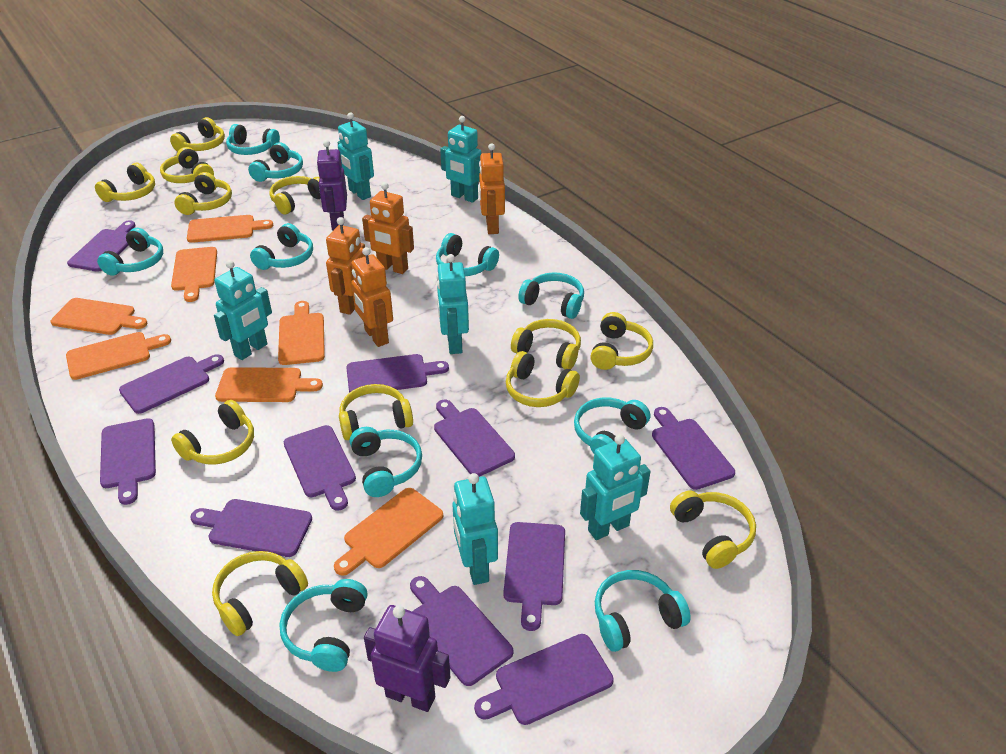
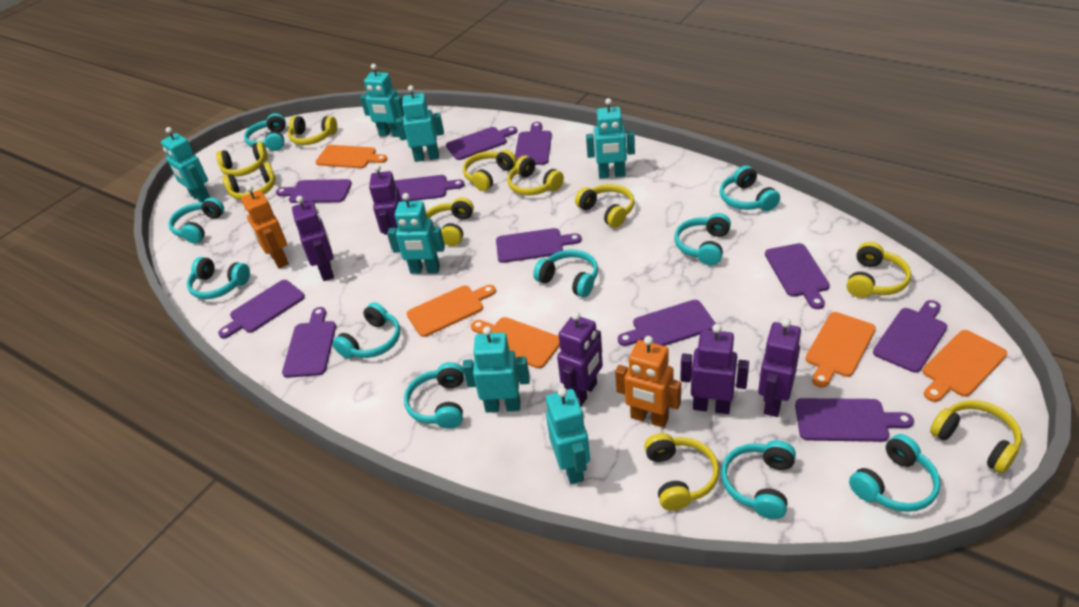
orange cutting board: 7 -> 5
orange robot: 4 -> 2
purple robot: 2 -> 5
turquoise robot: 6 -> 7
yellow headphones: 12 -> 10

